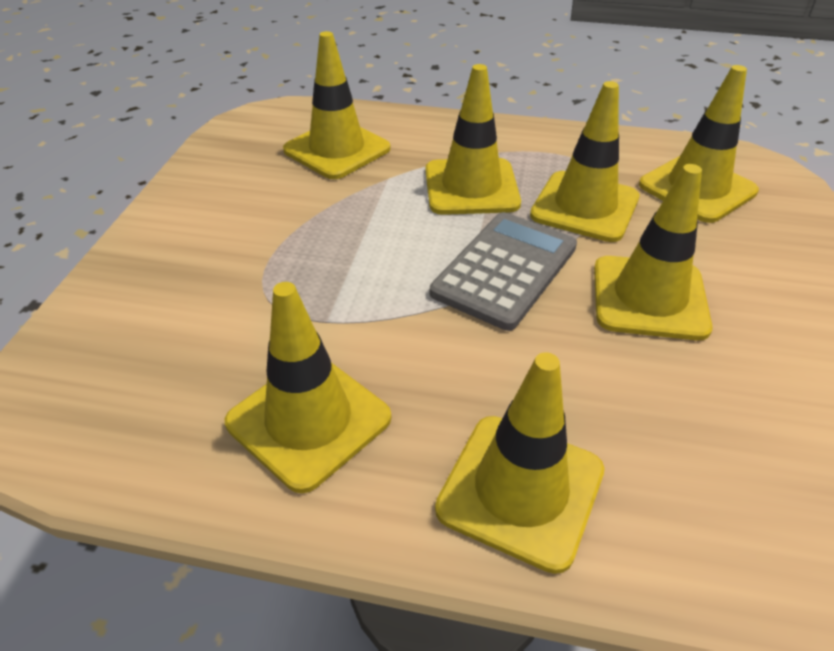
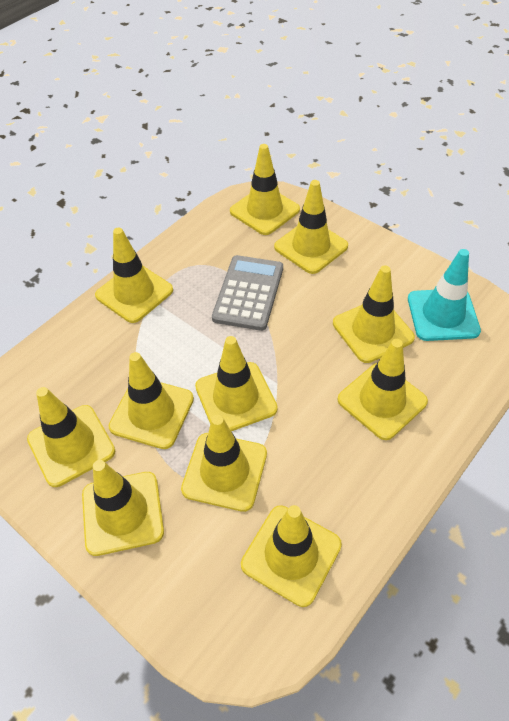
turquoise traffic cone: 0 -> 1
yellow traffic cone: 7 -> 11

